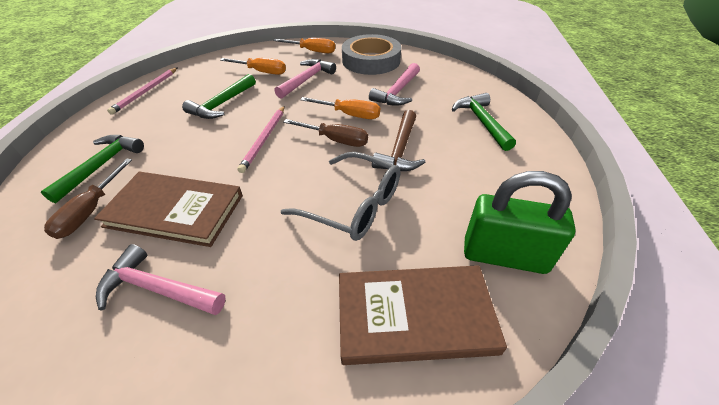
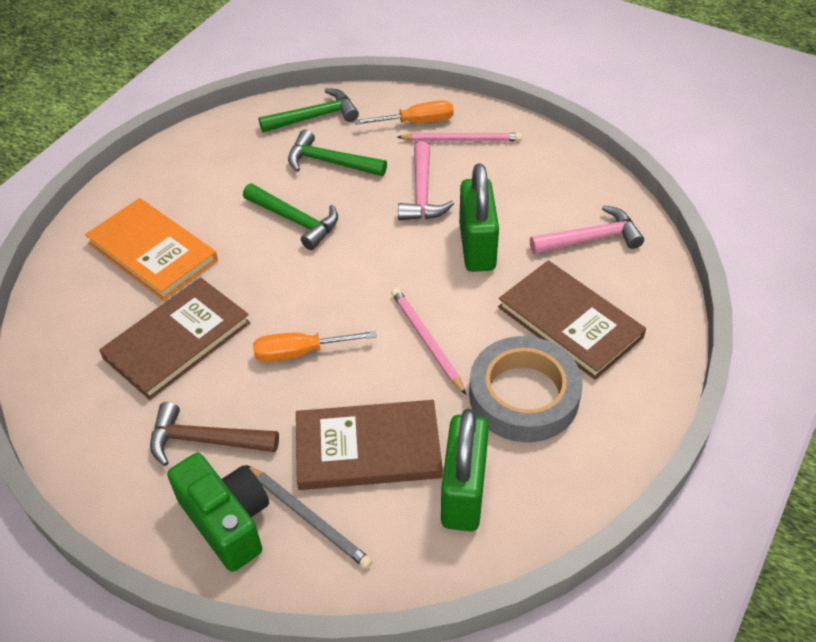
brown book: 2 -> 3
brown screwdriver: 2 -> 0
green camera: 0 -> 1
green padlock: 1 -> 2
grey glasses: 1 -> 0
grey pencil: 0 -> 1
orange book: 0 -> 1
orange screwdriver: 3 -> 2
pink hammer: 3 -> 2

